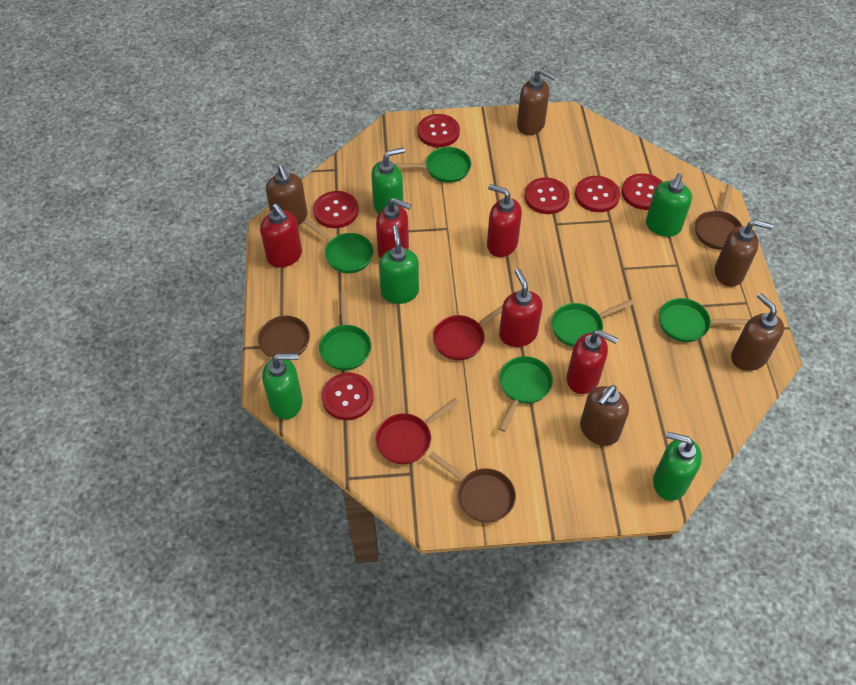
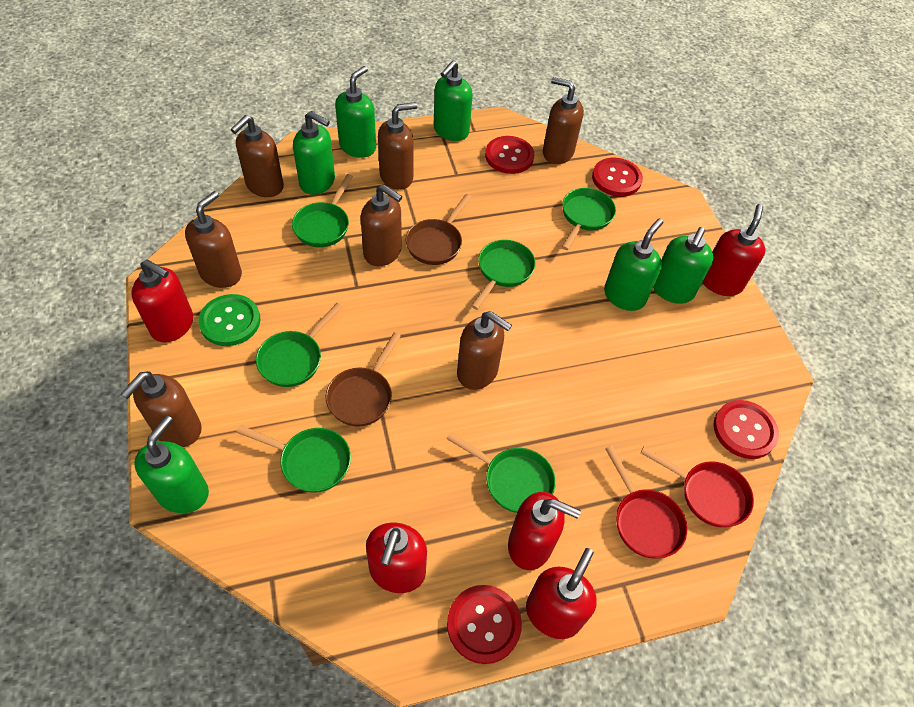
brown pan: 3 -> 2
brown soap dispenser: 5 -> 7
green button: 0 -> 1
green soap dispenser: 5 -> 6
red button: 6 -> 4

